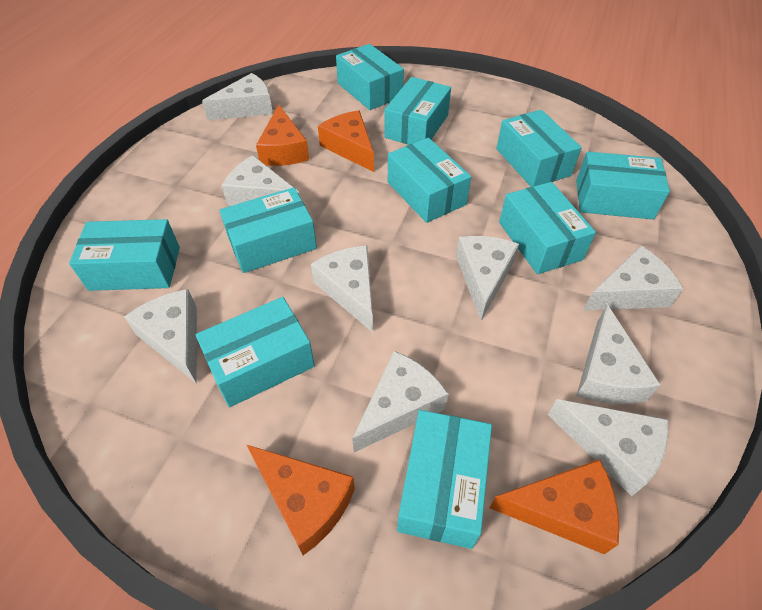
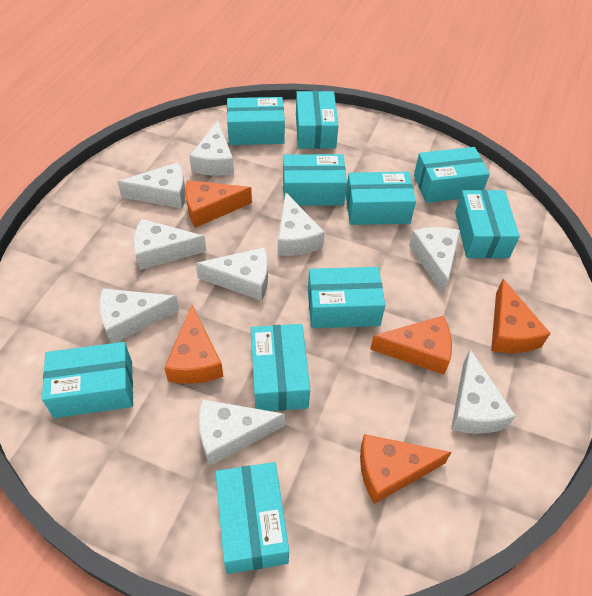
orange cheese: 4 -> 5

